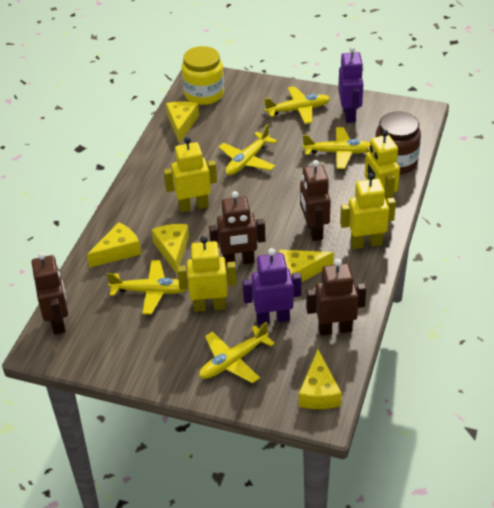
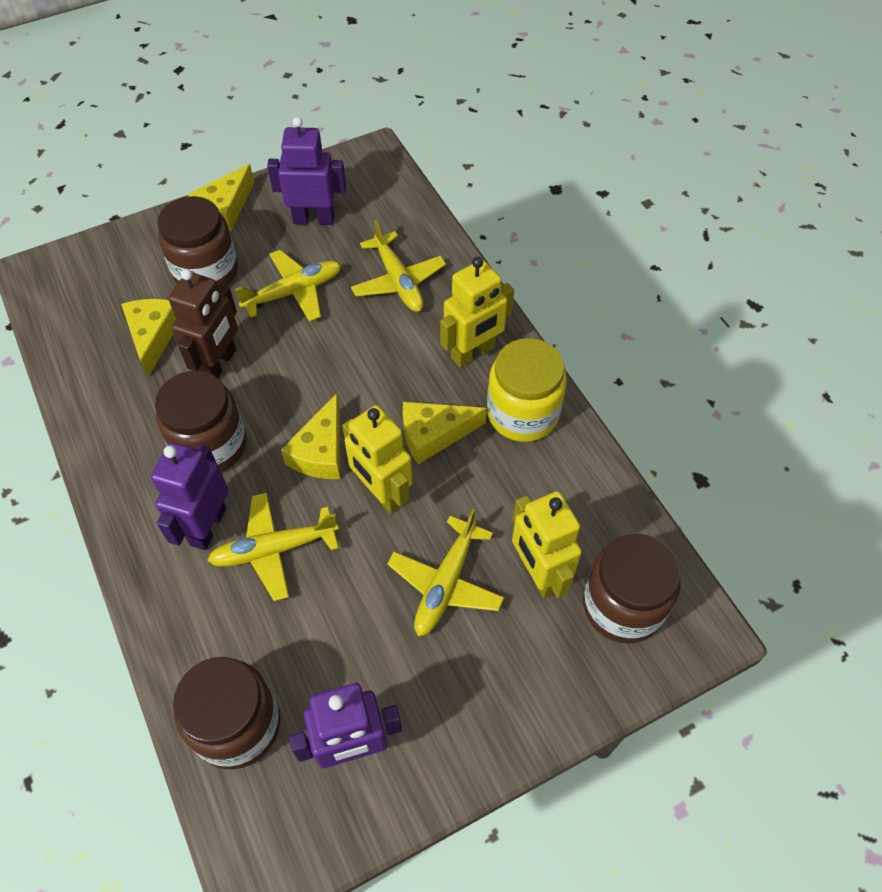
brown jar: 1 -> 4
brown robot: 4 -> 1
purple robot: 2 -> 3
yellow cheese: 5 -> 4
yellow plane: 5 -> 4
yellow robot: 4 -> 3

